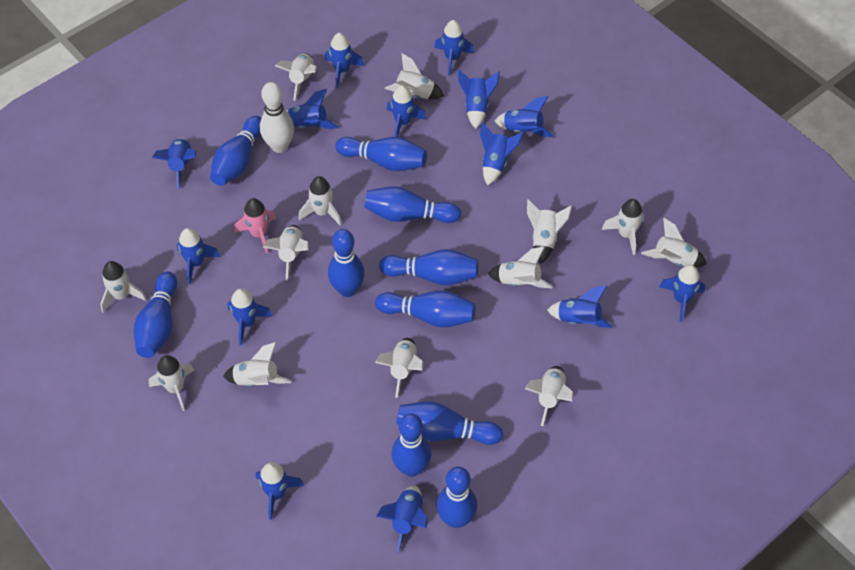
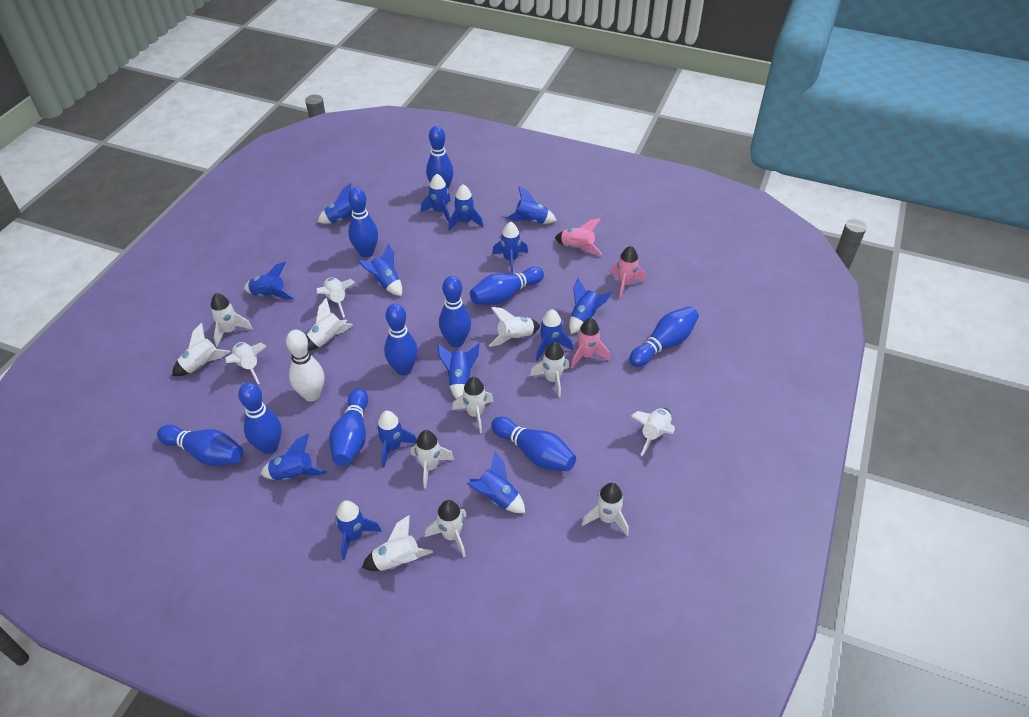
pink rocket: 1 -> 3

